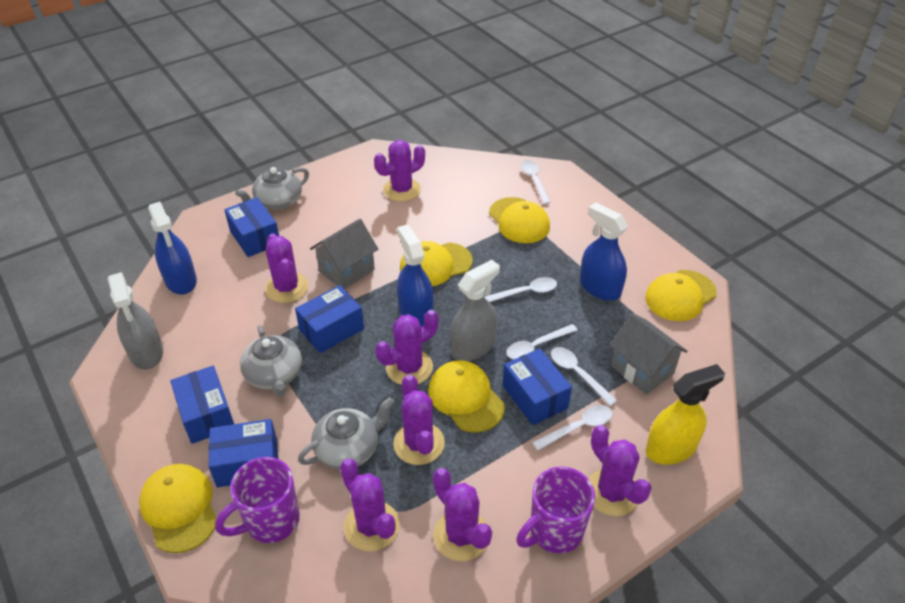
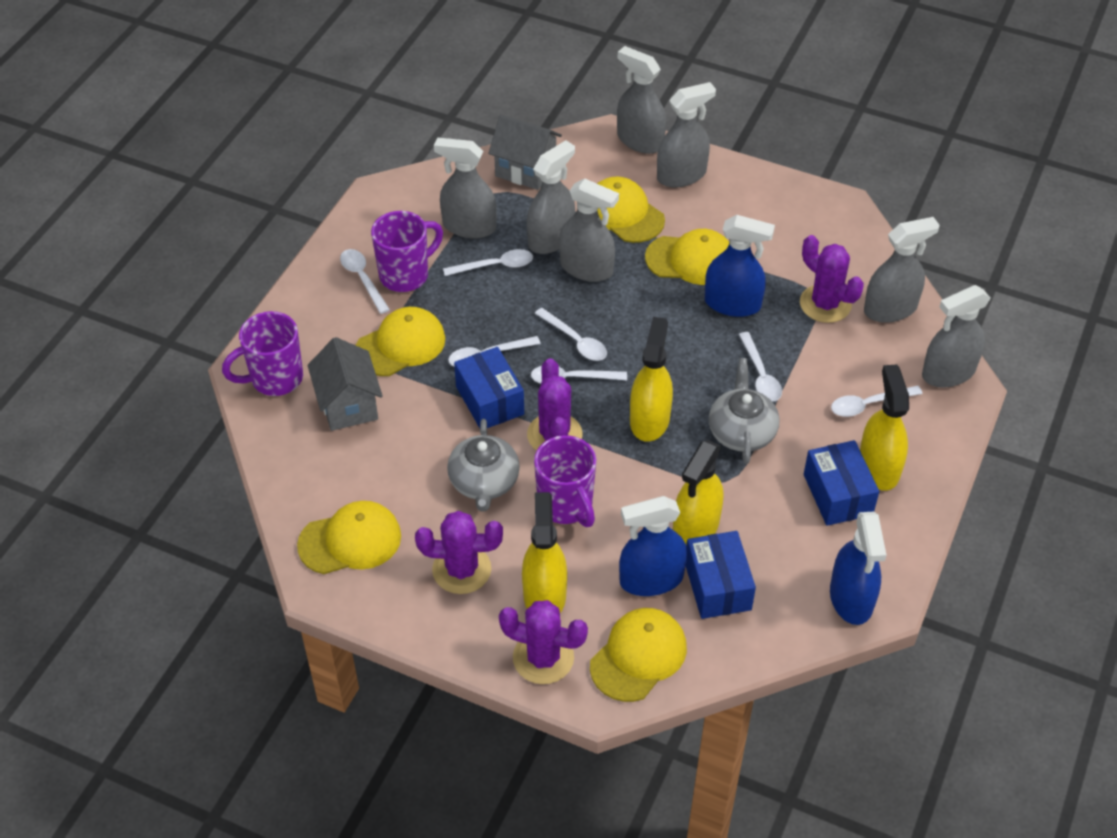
blue box: 5 -> 3
grey spray bottle: 2 -> 7
grey teapot: 3 -> 2
purple cactus: 7 -> 4
purple mug: 2 -> 3
white spoon: 5 -> 7
yellow spray bottle: 1 -> 4

